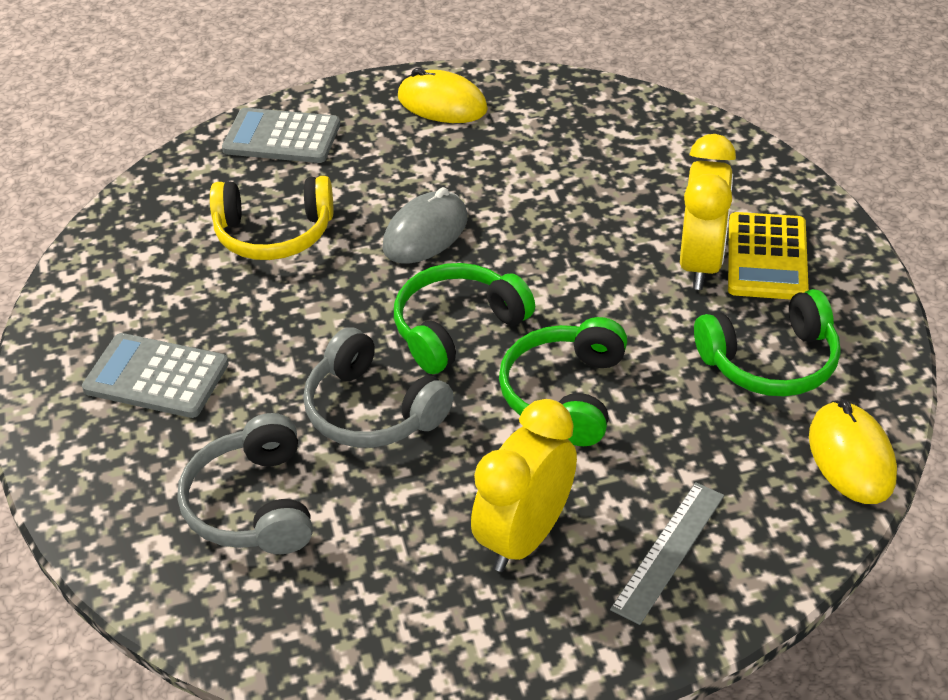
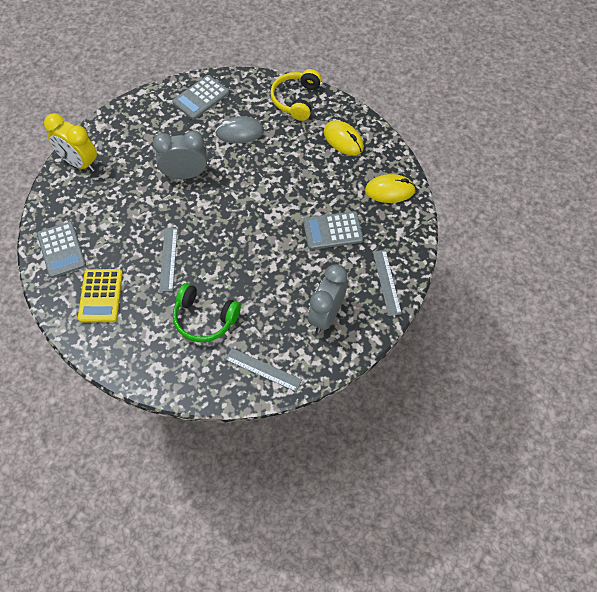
green headphones: 3 -> 1
grey calculator: 2 -> 3
grey clock: 0 -> 2
grey headphones: 2 -> 0
grey ruler: 1 -> 3
yellow clock: 2 -> 1

